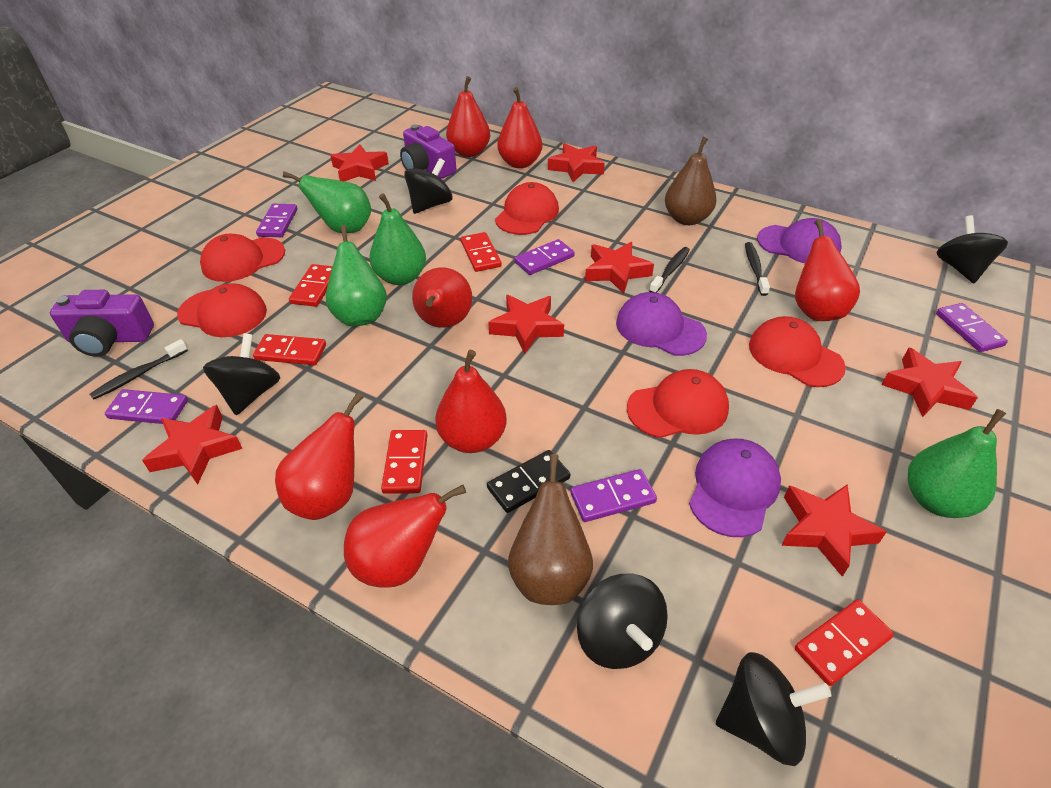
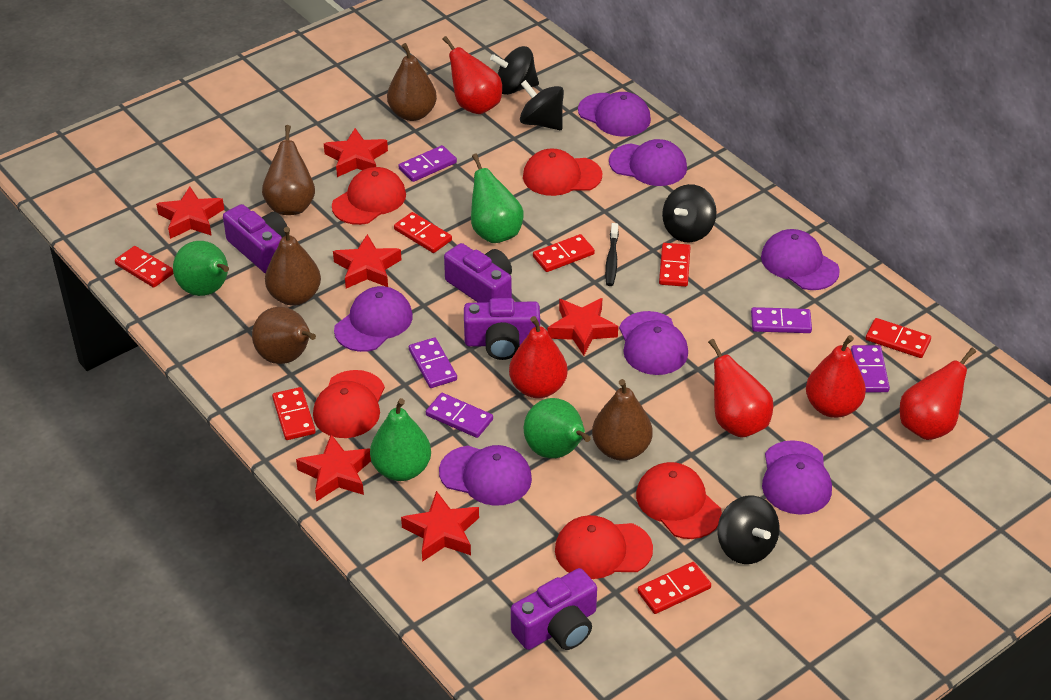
black domino: 1 -> 0
black spinning top: 5 -> 4
black toothbrush: 3 -> 1
brown pear: 2 -> 5
purple camera: 2 -> 4
purple cap: 3 -> 7
red domino: 5 -> 7
red pear: 7 -> 5
red star: 7 -> 6

